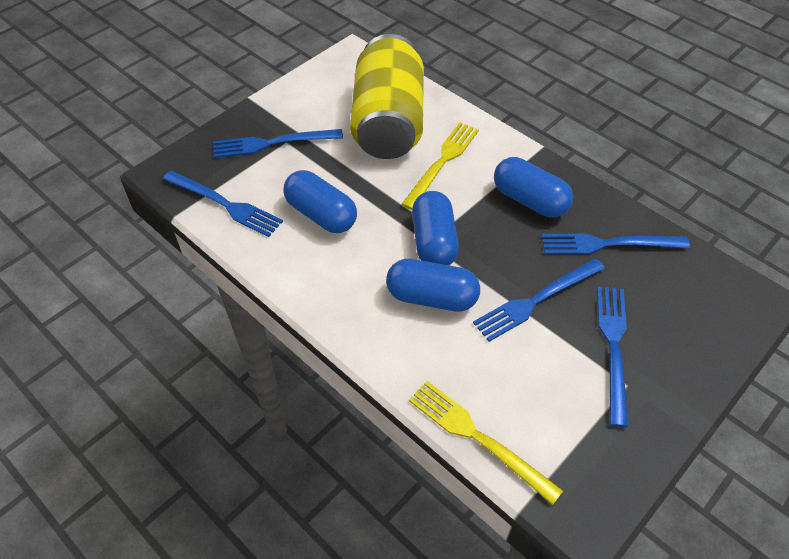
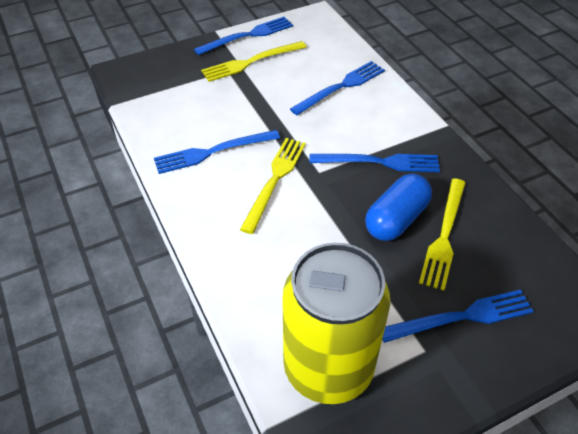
blue capsule: 4 -> 1
yellow fork: 2 -> 3

